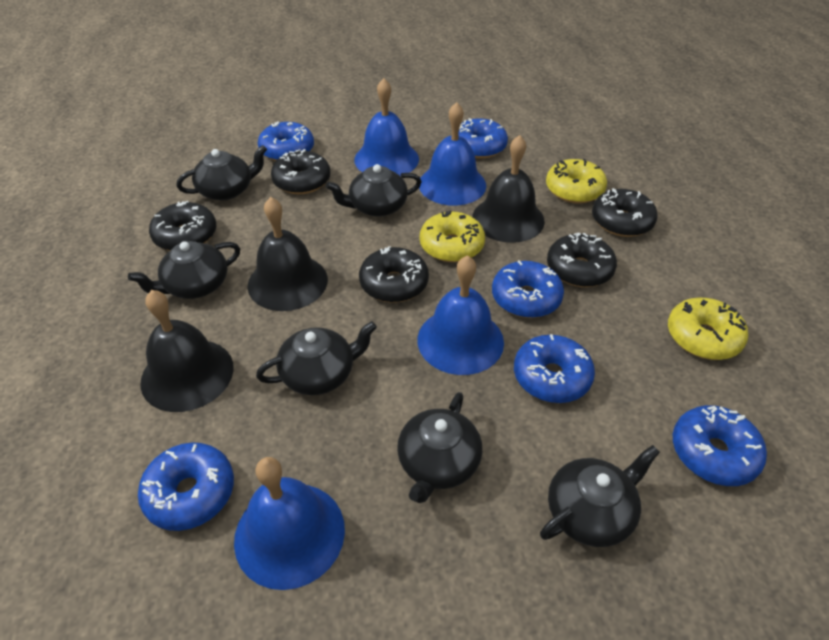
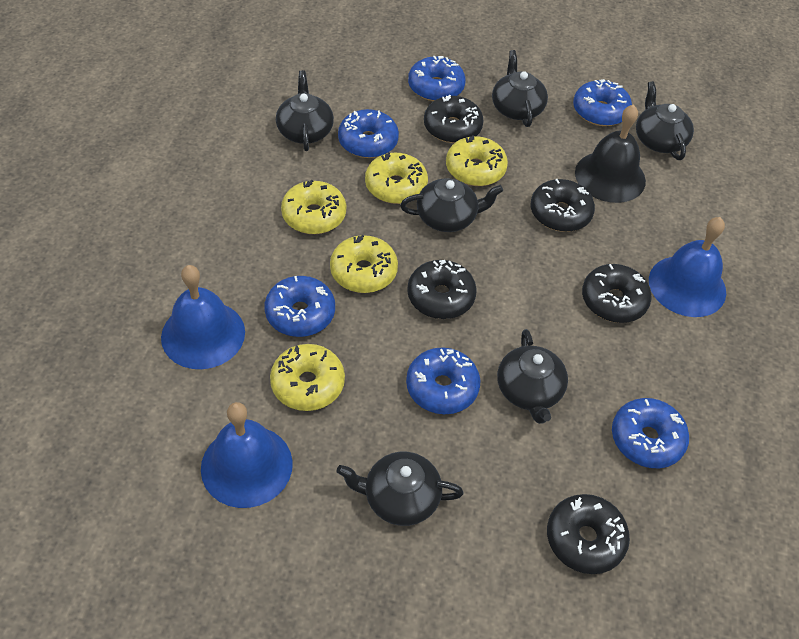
black bell: 3 -> 1
blue bell: 4 -> 3
yellow donut: 3 -> 5

